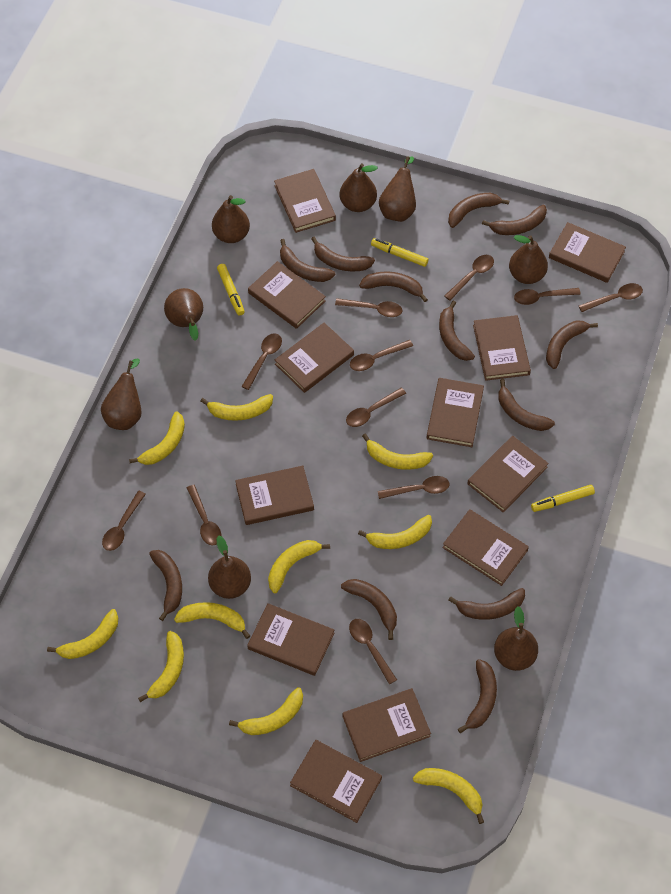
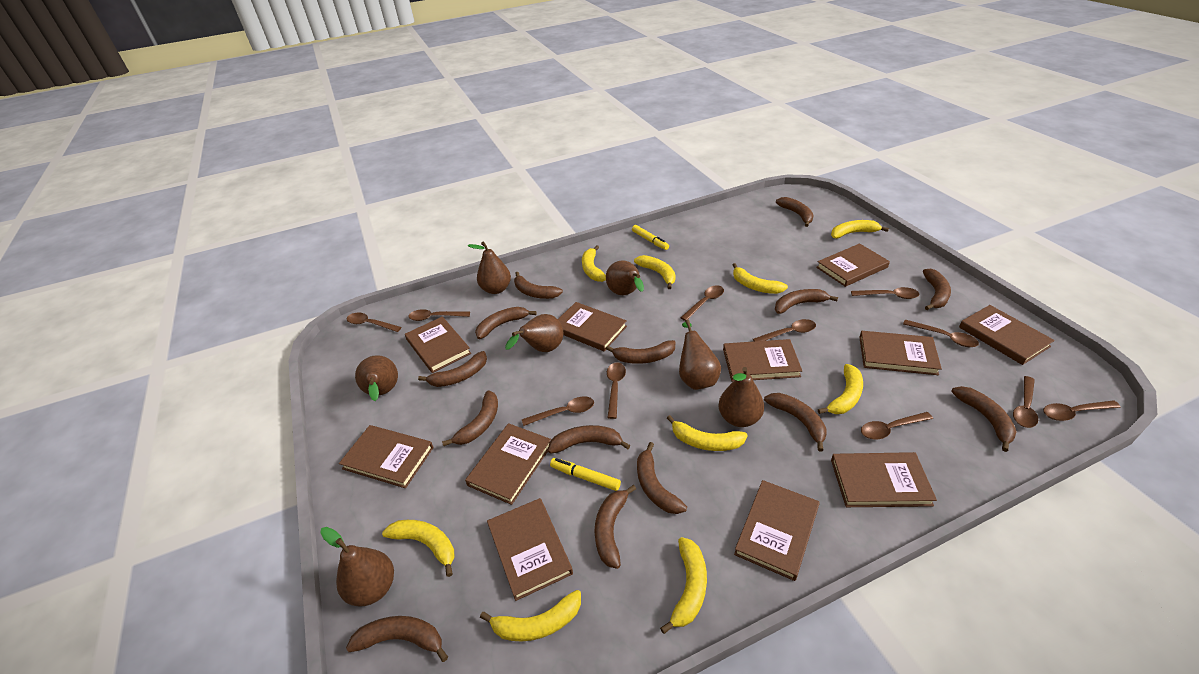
brown banana: 12 -> 14
brown book: 12 -> 11
brown pear: 8 -> 7
yellow banana: 10 -> 9
yellow marker: 3 -> 2

